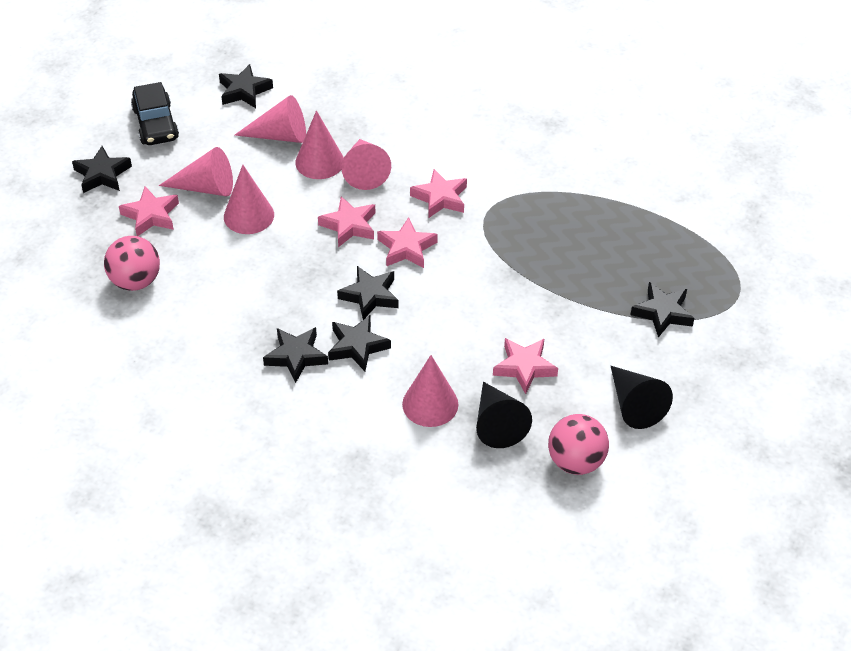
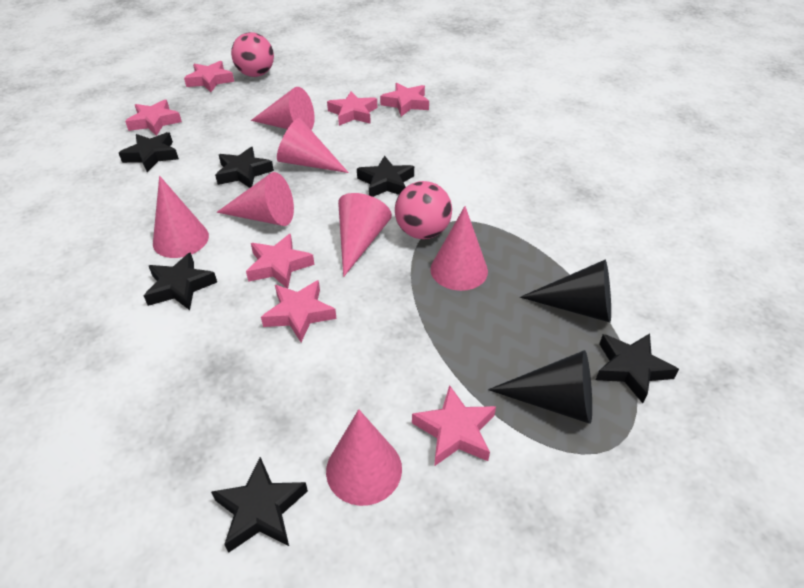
black car: 1 -> 0
pink cone: 6 -> 7
pink star: 5 -> 7

